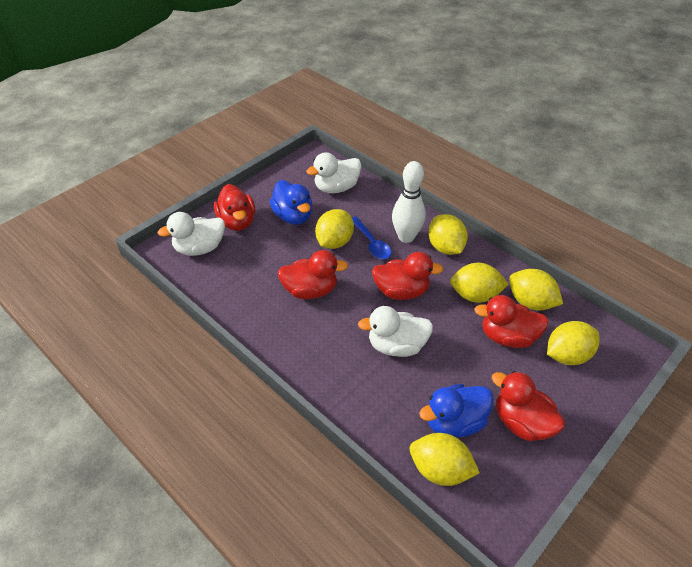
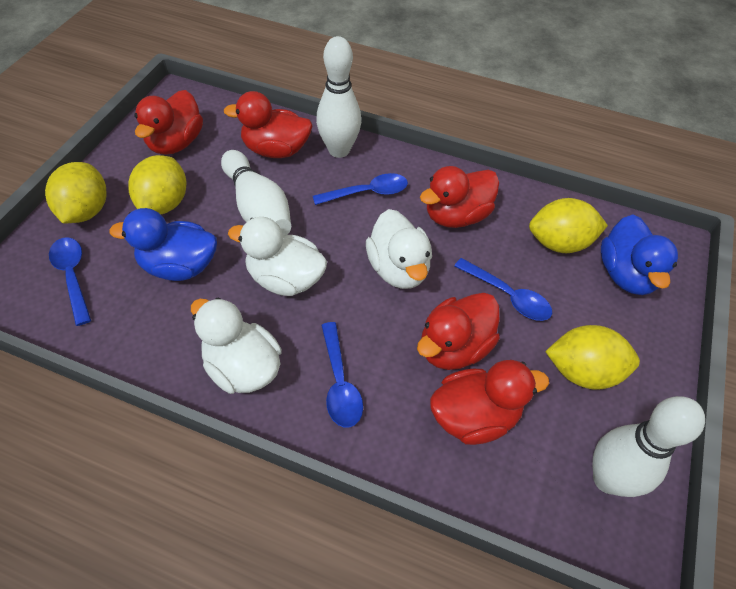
blue spoon: 1 -> 4
white bowling pin: 1 -> 3
yellow lemon: 6 -> 4

